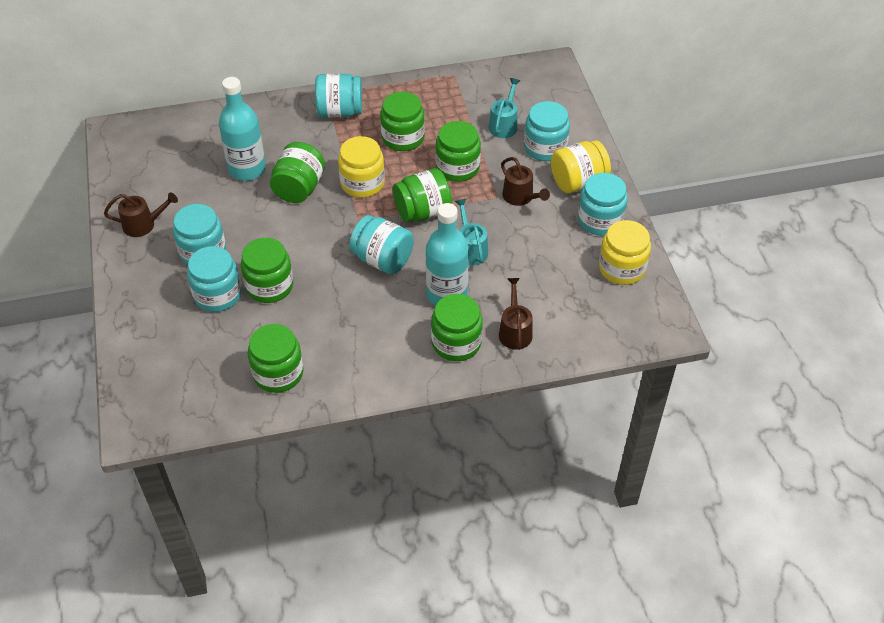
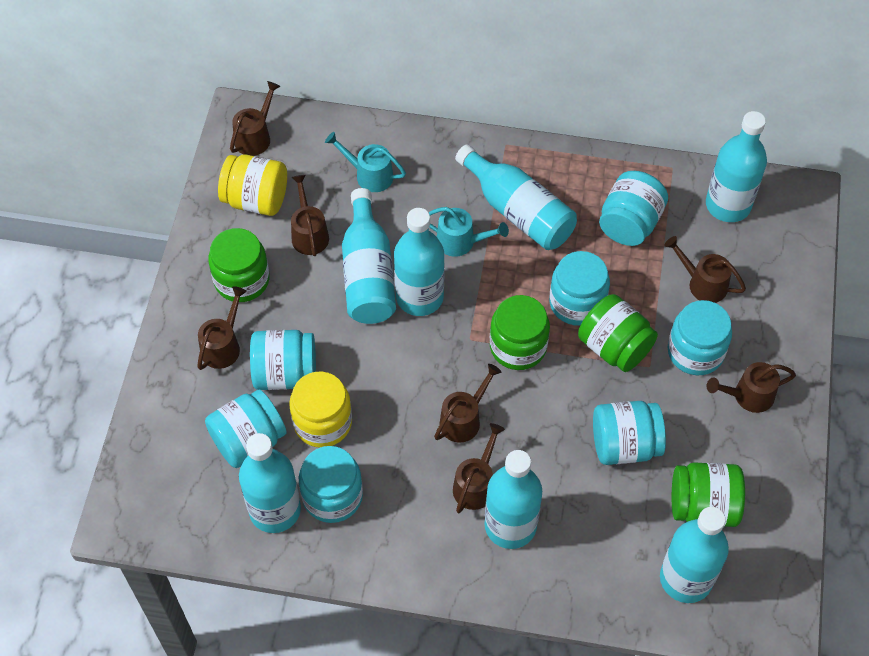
brown watering can: 3 -> 7
green jar: 7 -> 4
turquoise bottle: 2 -> 7
turquoise jar: 6 -> 7
yellow jar: 3 -> 2

